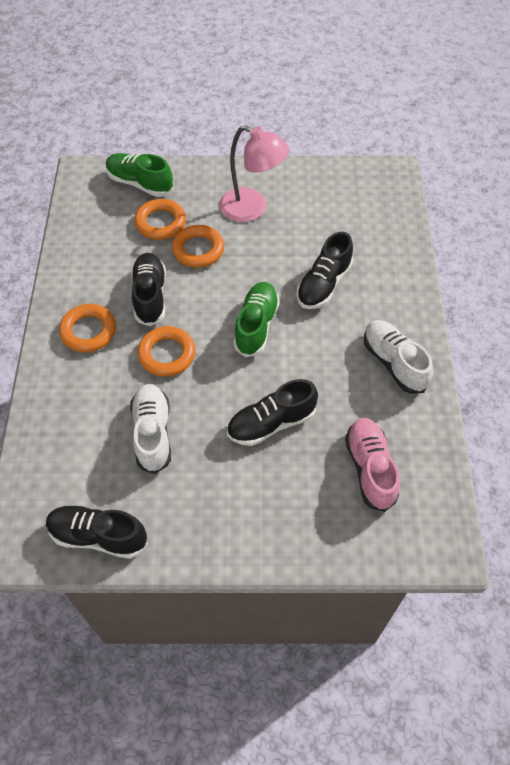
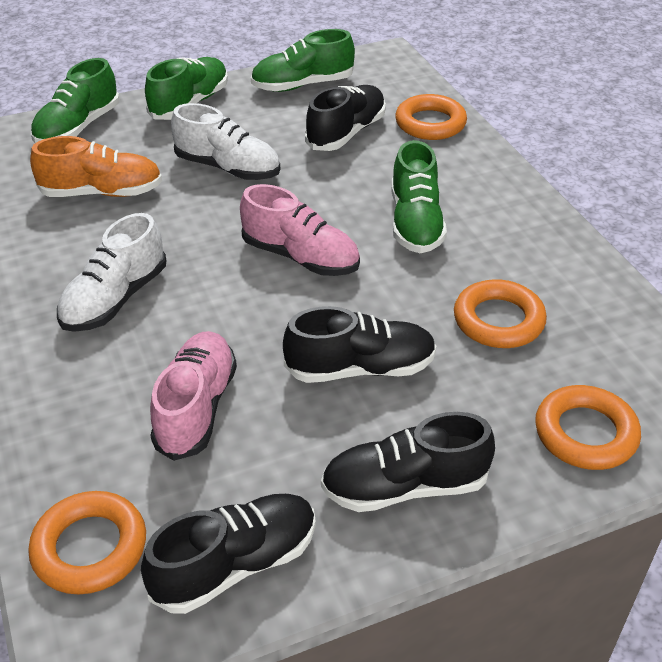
green shoe: 2 -> 4
orange shoe: 0 -> 1
pink lamp: 1 -> 0
pink shoe: 1 -> 2

